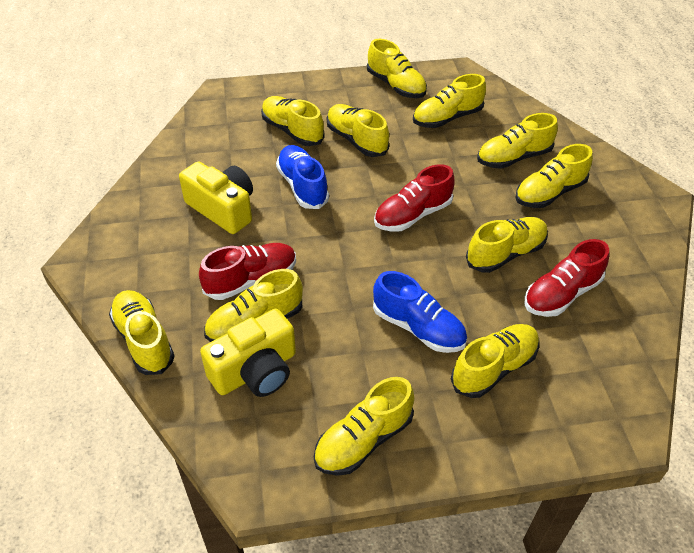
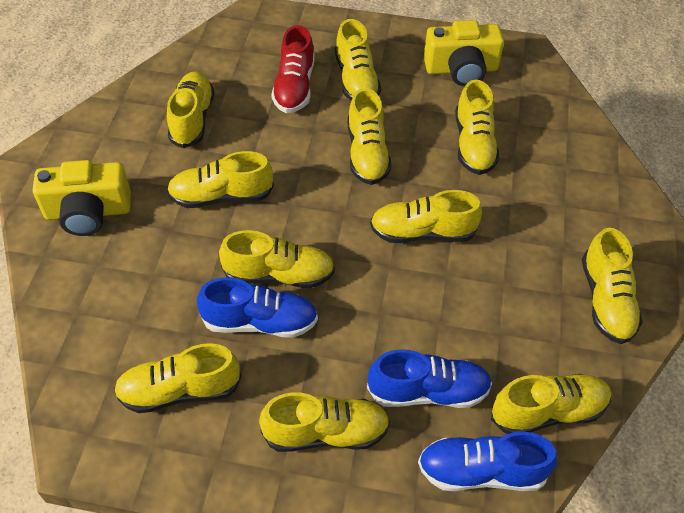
blue shoe: 2 -> 3
red shoe: 3 -> 1

